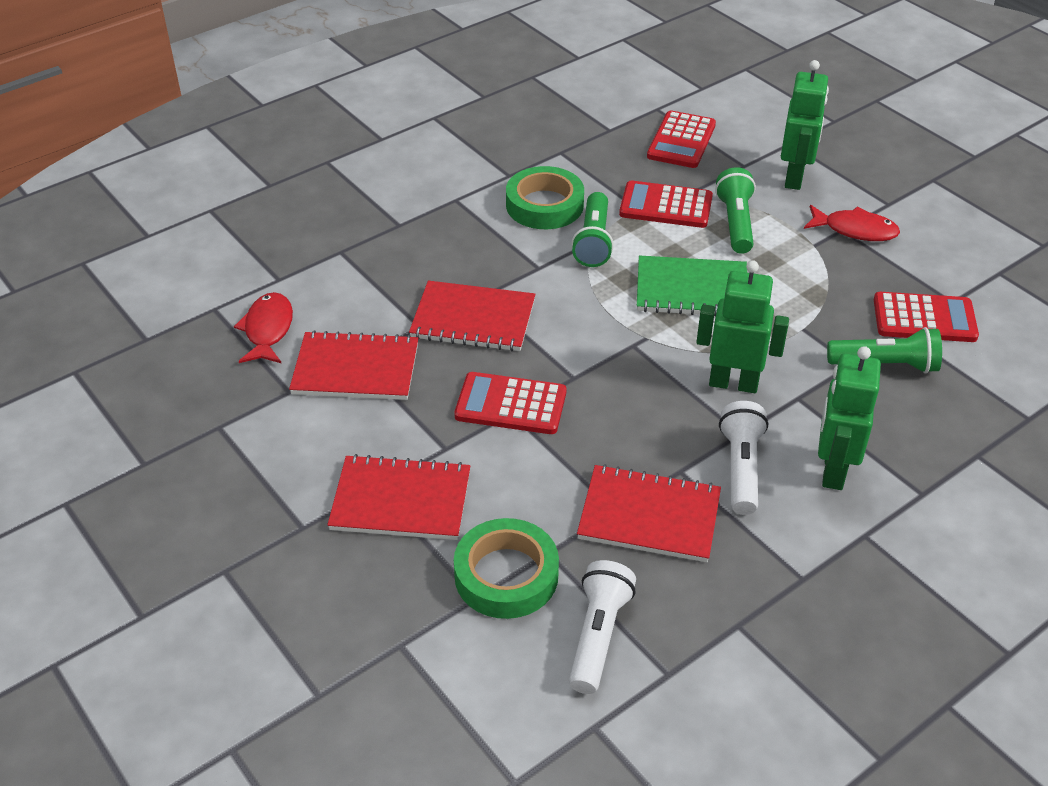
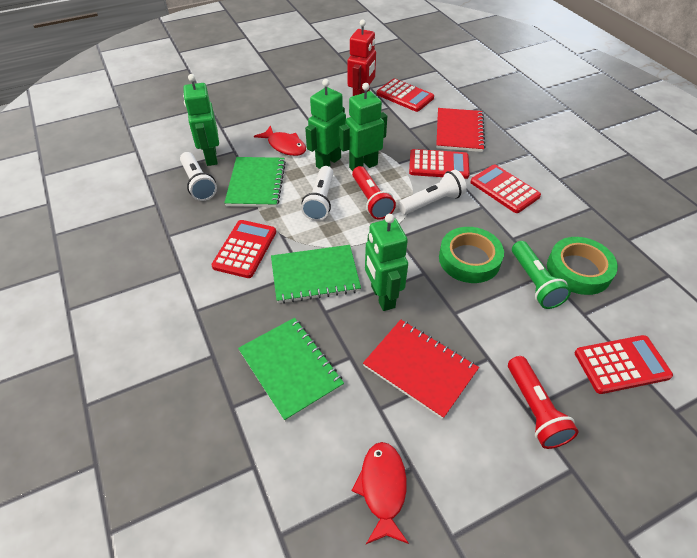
green flashlight: 3 -> 1
green notebook: 1 -> 3
green robot: 3 -> 4
red calculator: 4 -> 5
red flashlight: 0 -> 2
red notebook: 4 -> 2
red robot: 0 -> 1
white flashlight: 2 -> 3

